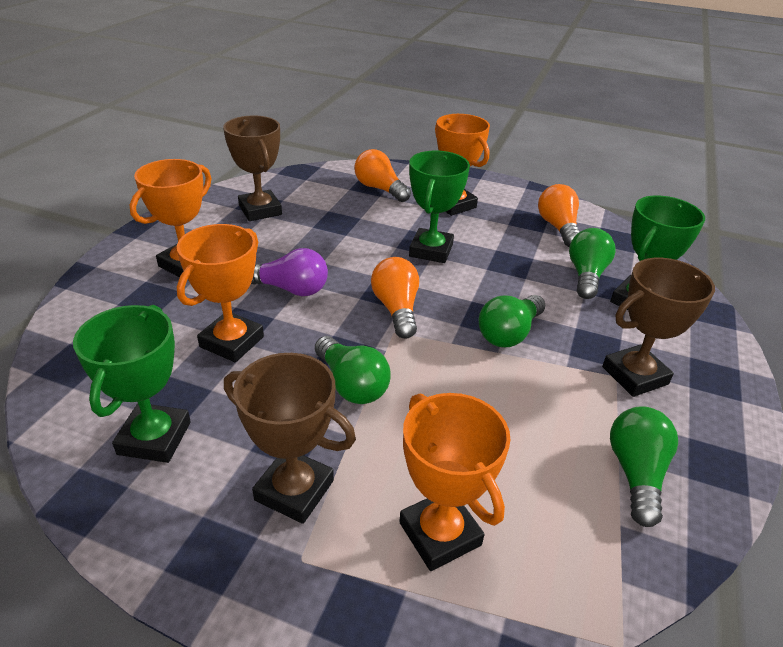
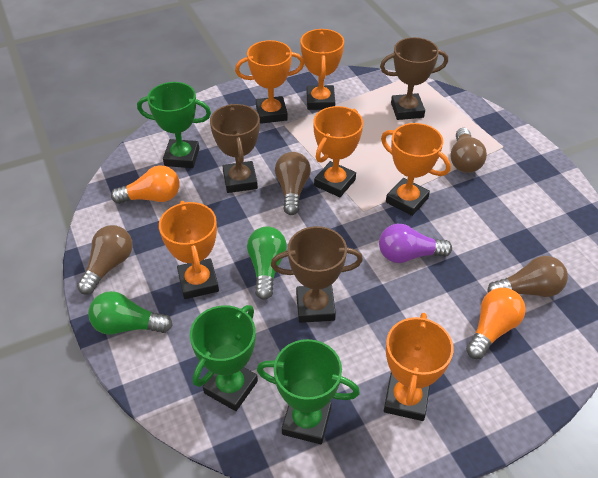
brown light bulb: 0 -> 4
green light bulb: 4 -> 2
orange light bulb: 3 -> 2
orange trophy: 4 -> 6

